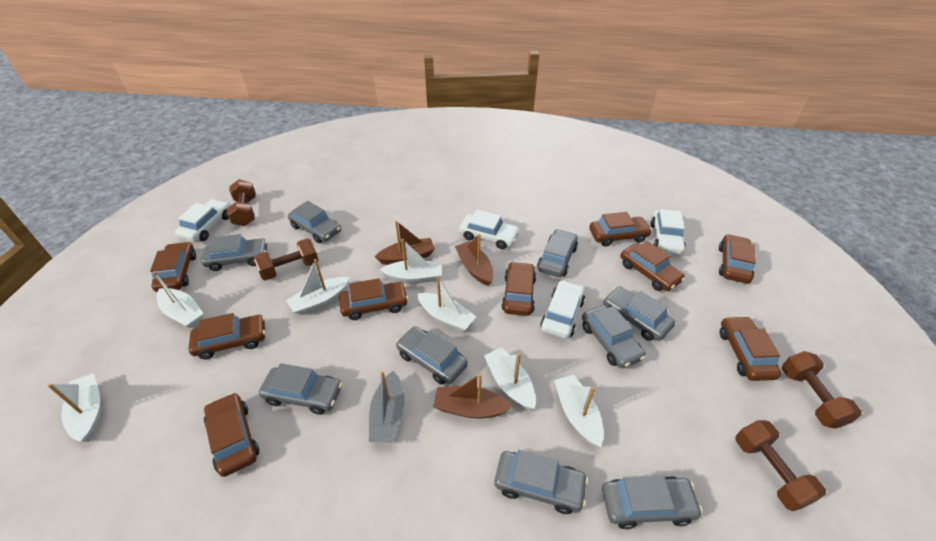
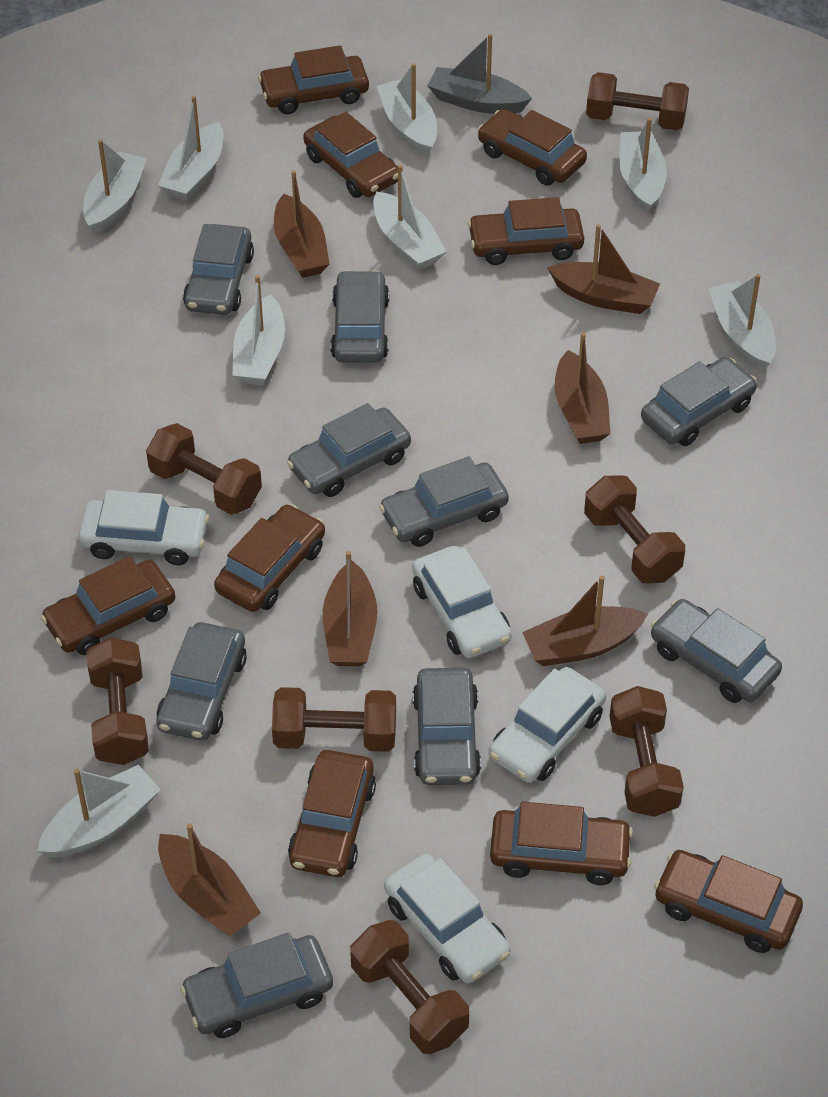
brown boat: 3 -> 6
brown dumbbell: 4 -> 7
white boat: 7 -> 8

